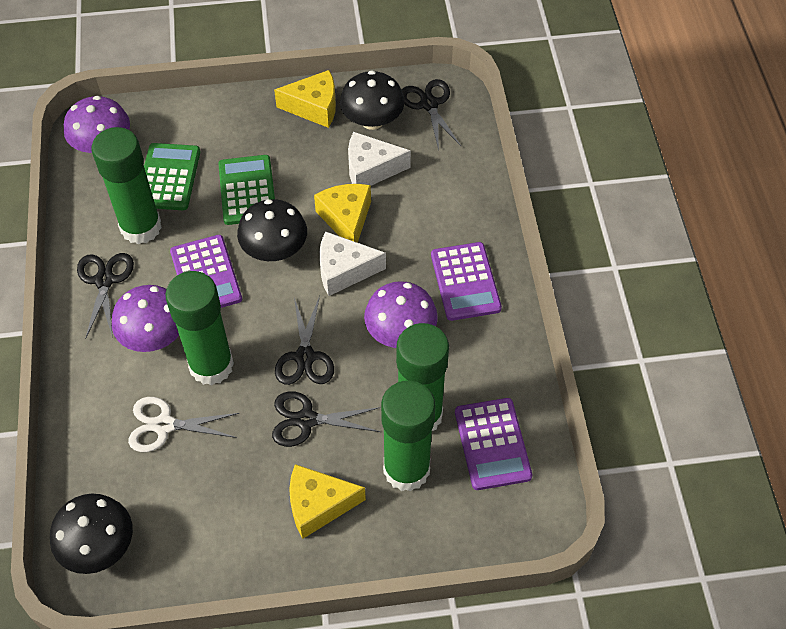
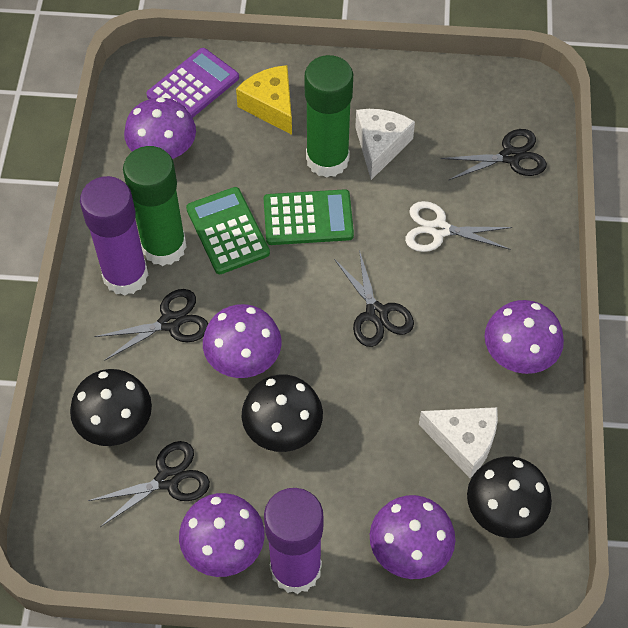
green glue stick: 4 -> 2
purple calculator: 3 -> 1
purple glue stick: 0 -> 2
purple mushroom: 3 -> 5
yellow cheese: 3 -> 1

